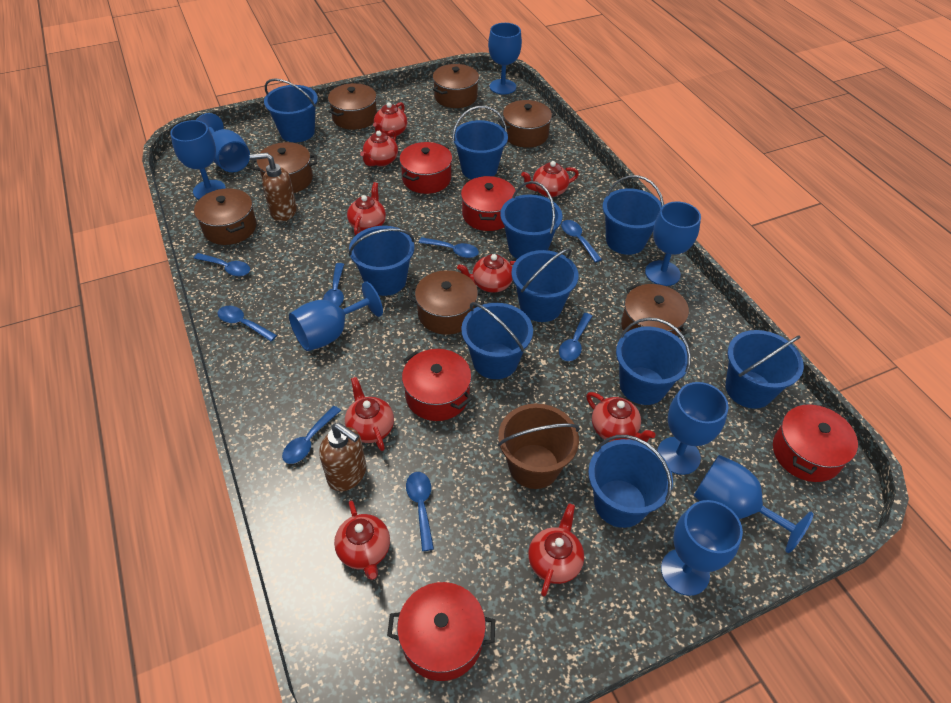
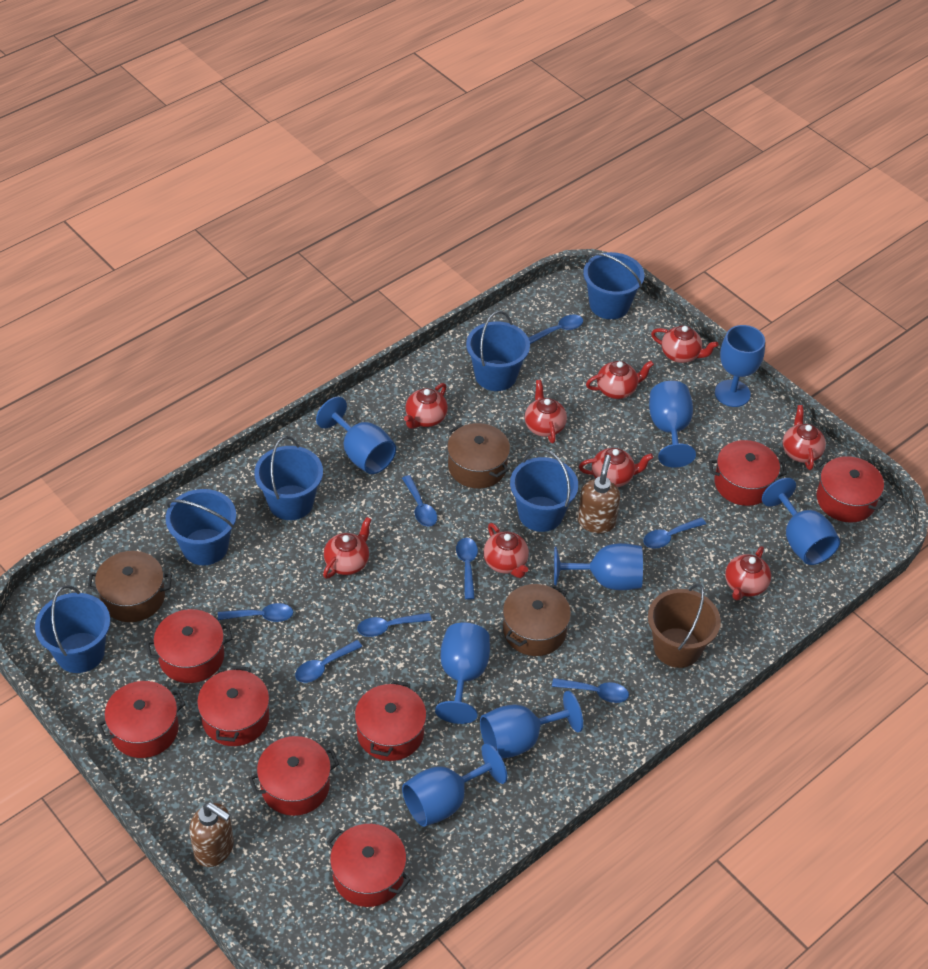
blue bucket: 10 -> 6
brown pot: 7 -> 3
red pot: 5 -> 8

